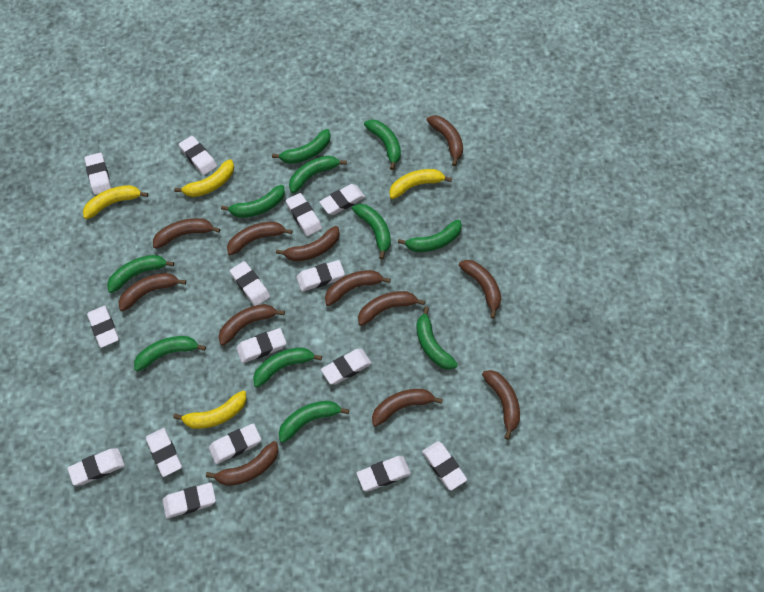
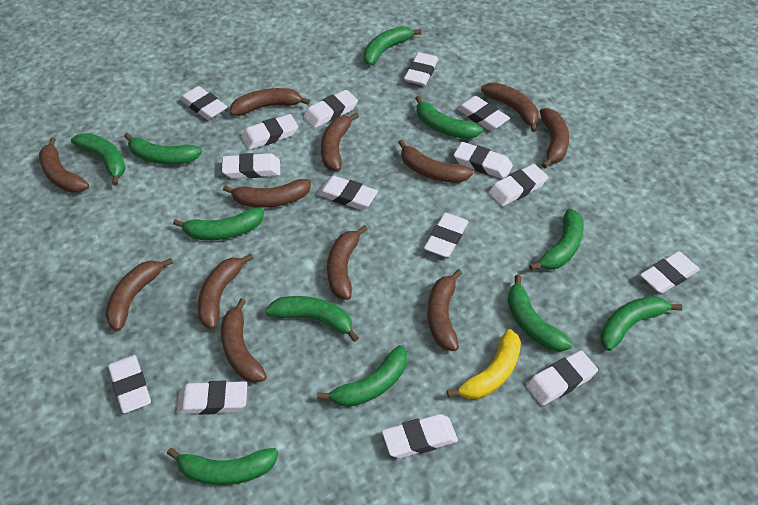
yellow banana: 4 -> 1

